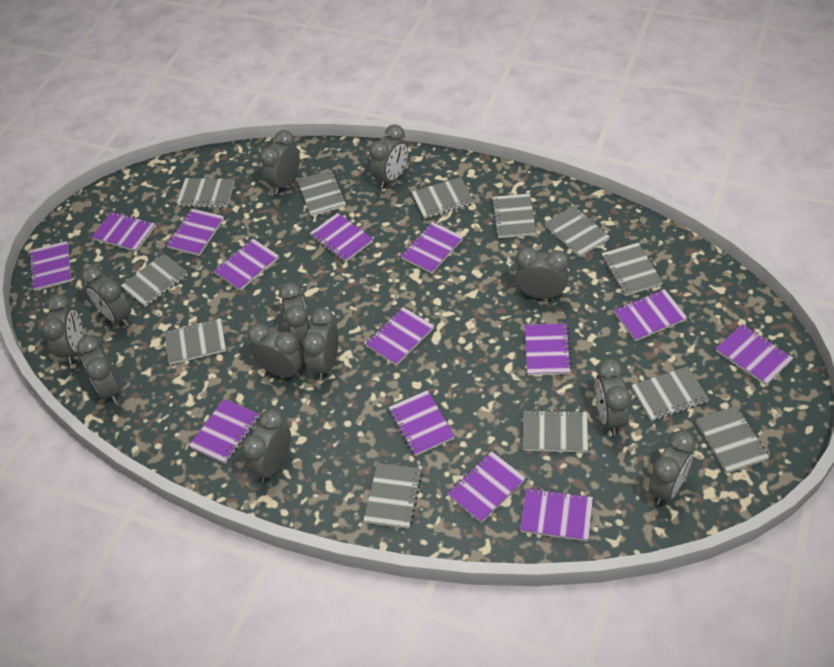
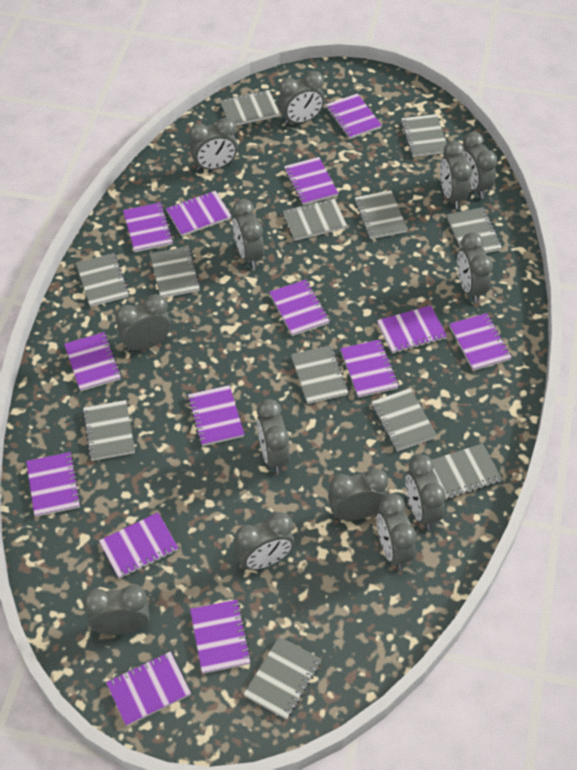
grey clock: 12 -> 13

